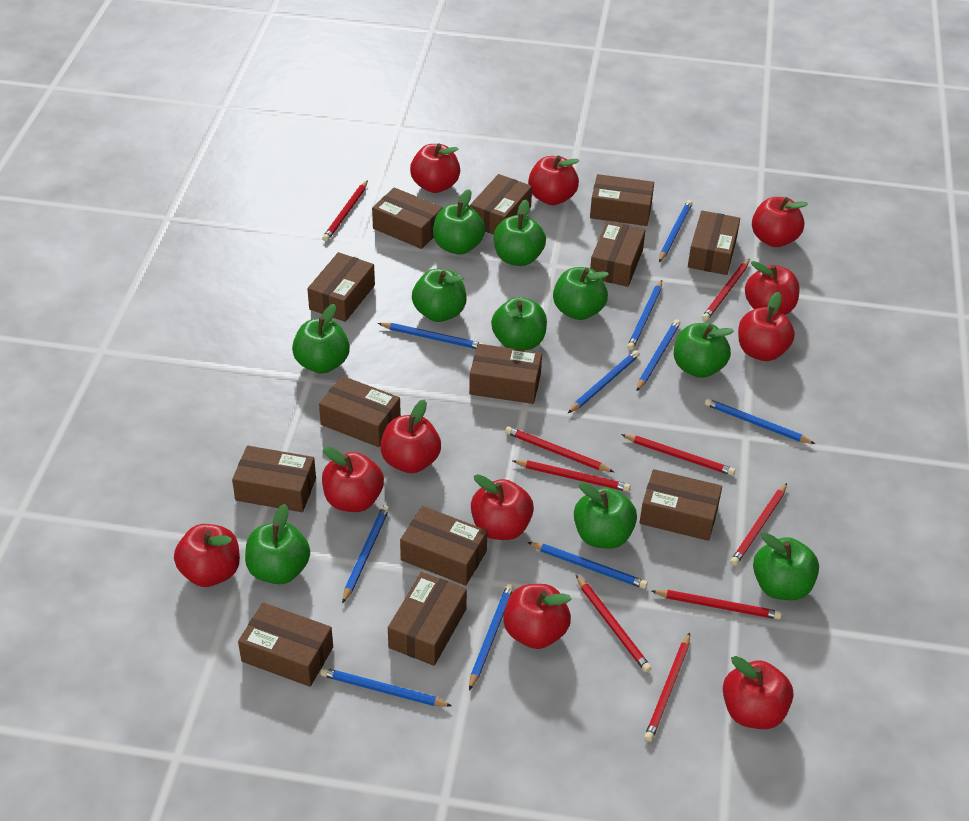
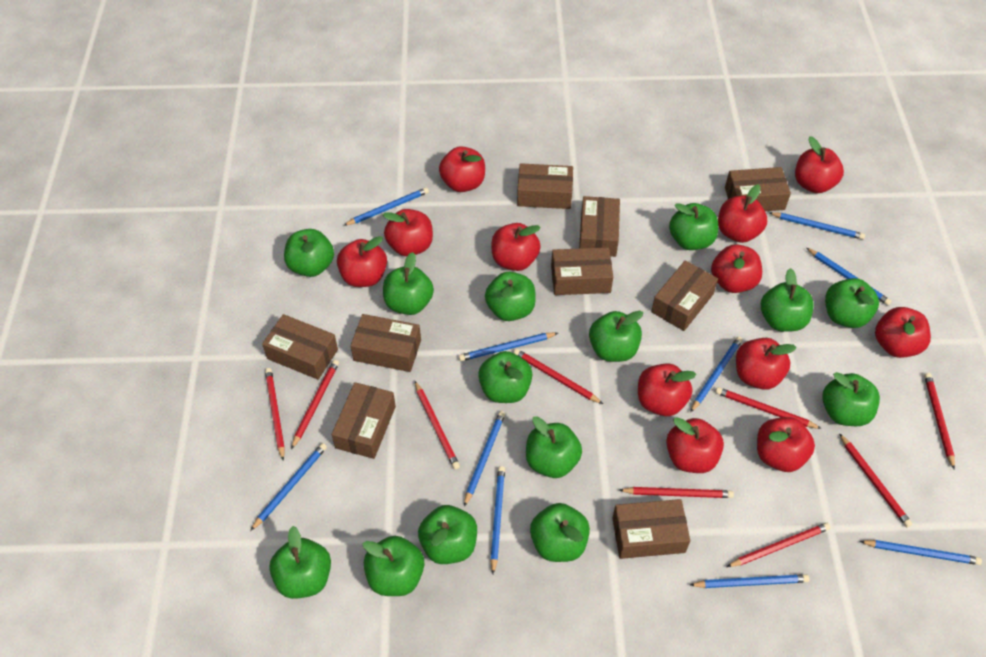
brown box: 13 -> 9
green apple: 10 -> 14
red apple: 11 -> 12

